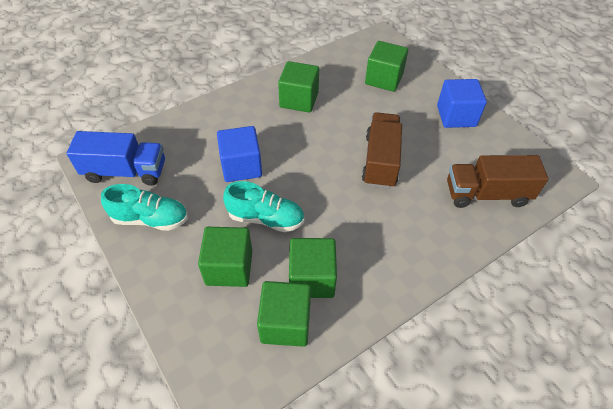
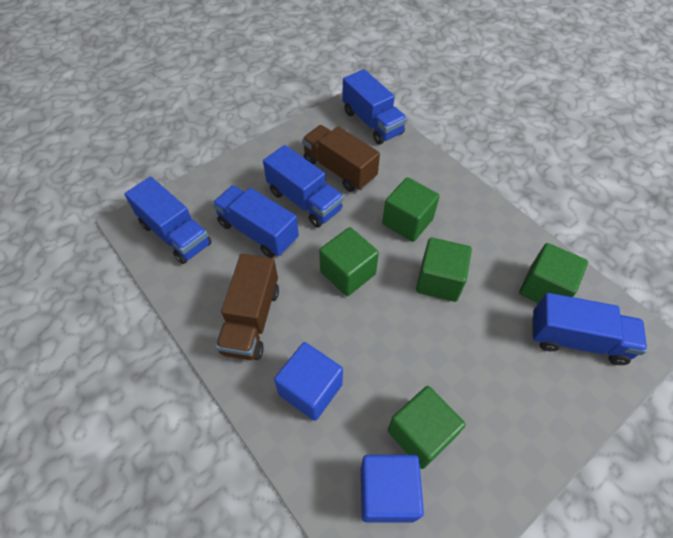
blue truck: 1 -> 5
turquoise shoe: 2 -> 0

